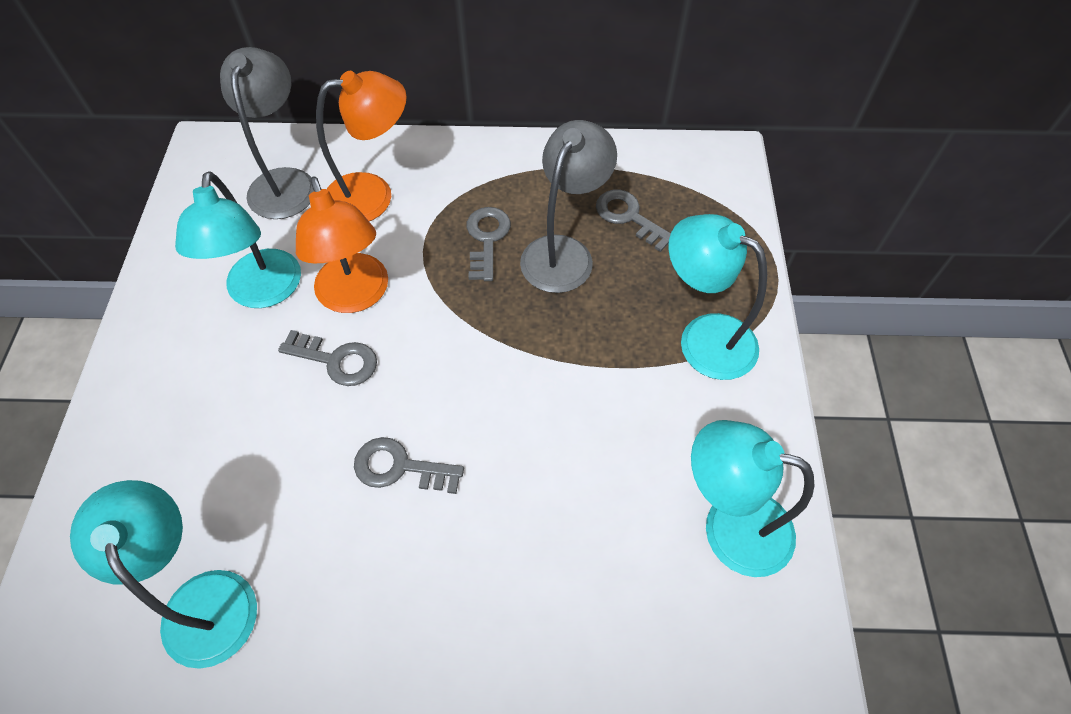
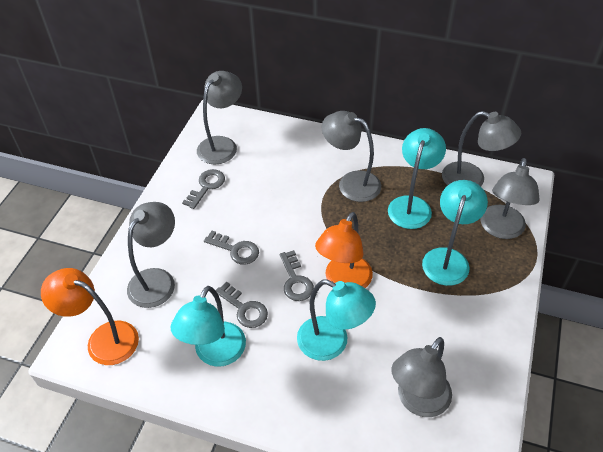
grey lamp: 2 -> 6

